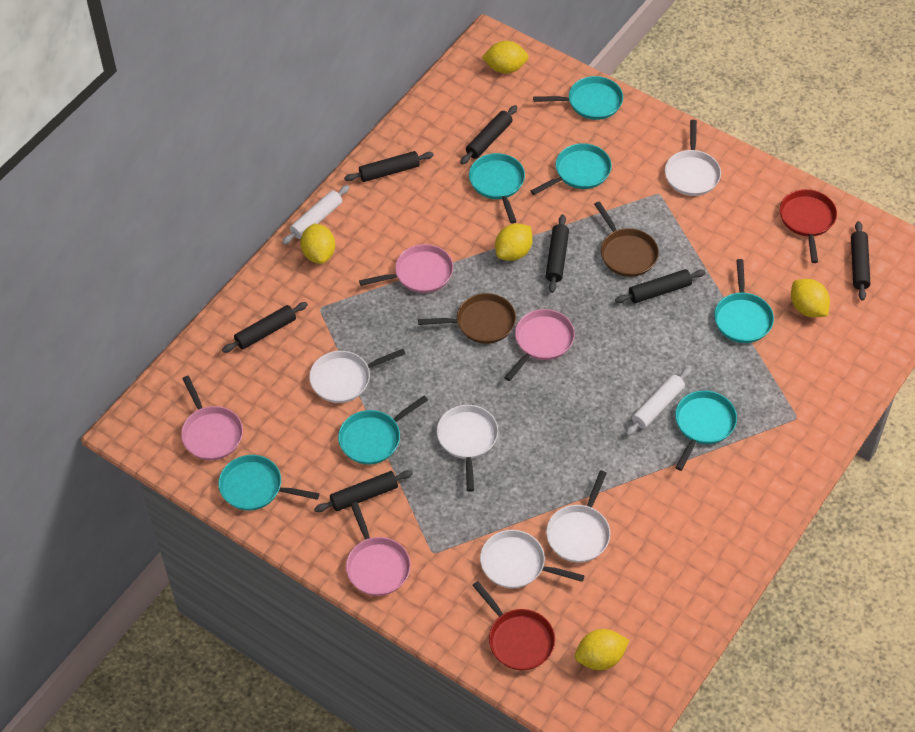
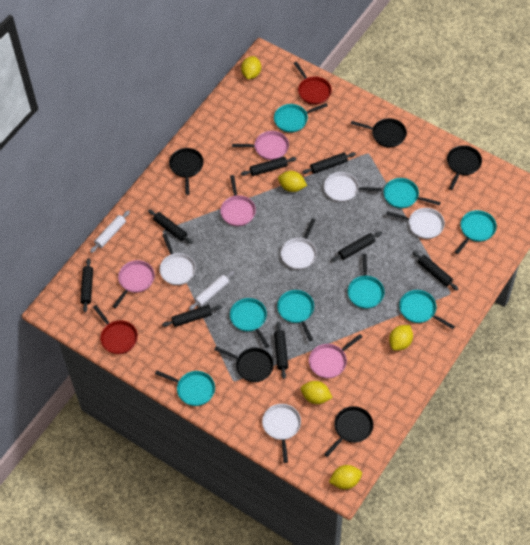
black pan: 0 -> 5
black rolling pin: 7 -> 8
brown pan: 2 -> 0
turquoise pan: 7 -> 8

